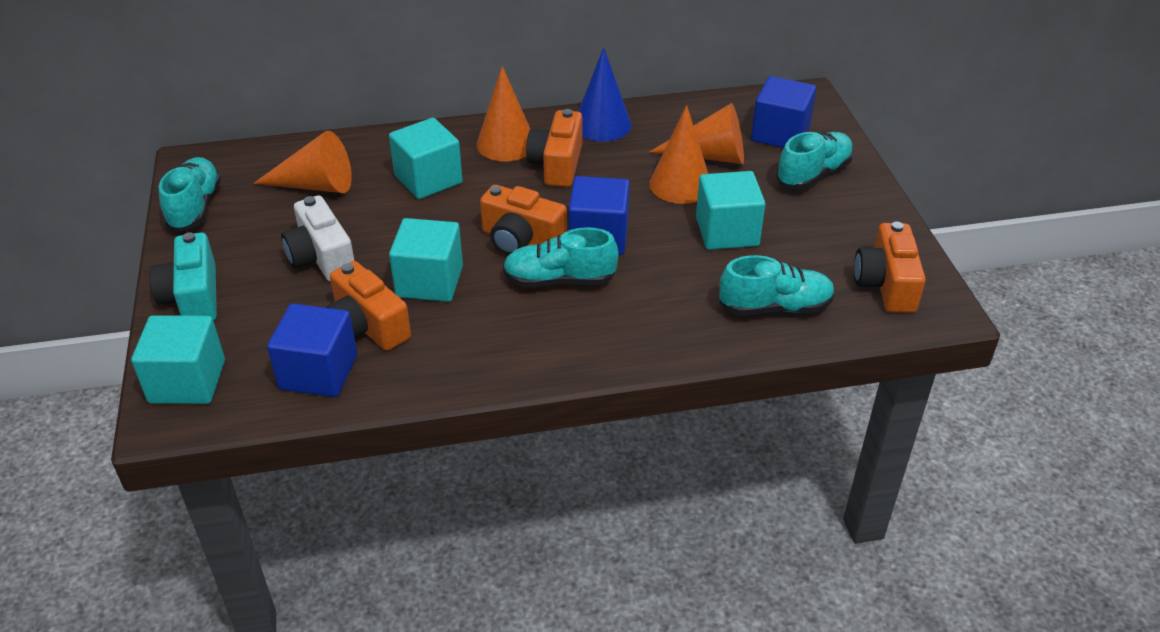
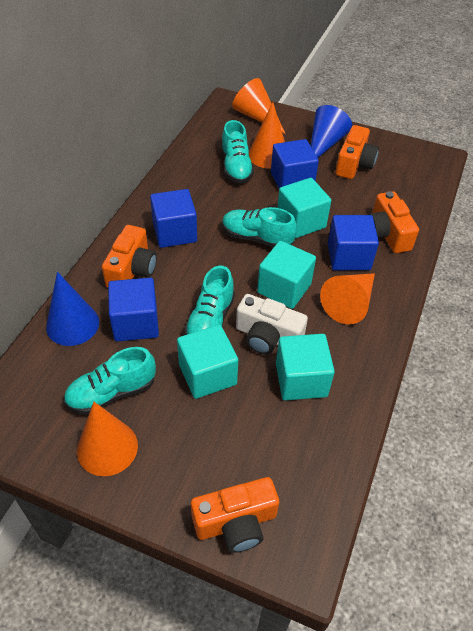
blue cone: 1 -> 2
blue cube: 3 -> 4
turquoise camera: 1 -> 0

